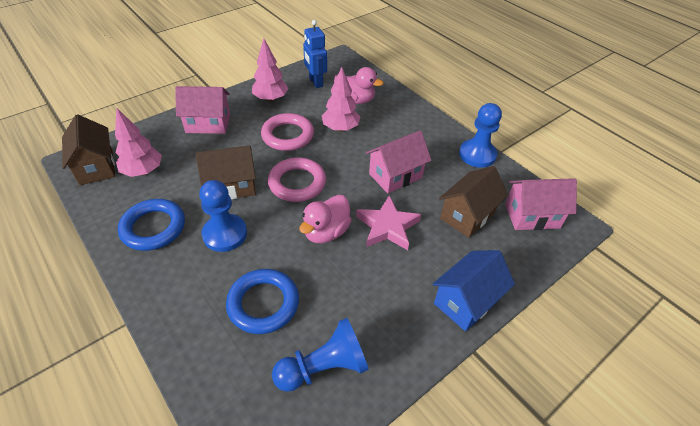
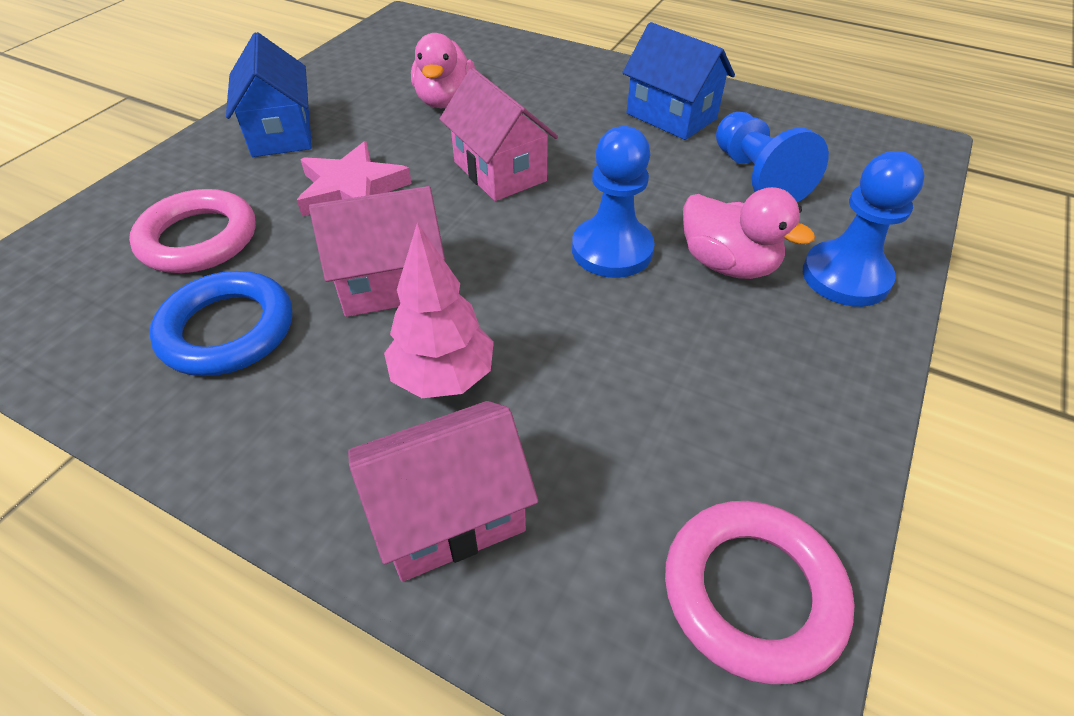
blue house: 1 -> 2
blue ring: 2 -> 1
blue robot: 1 -> 0
brown house: 3 -> 0
pink tree: 3 -> 1

